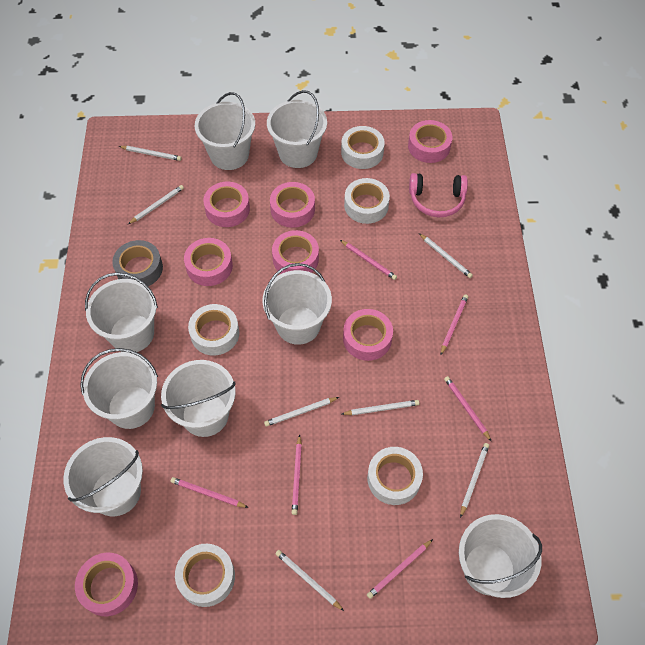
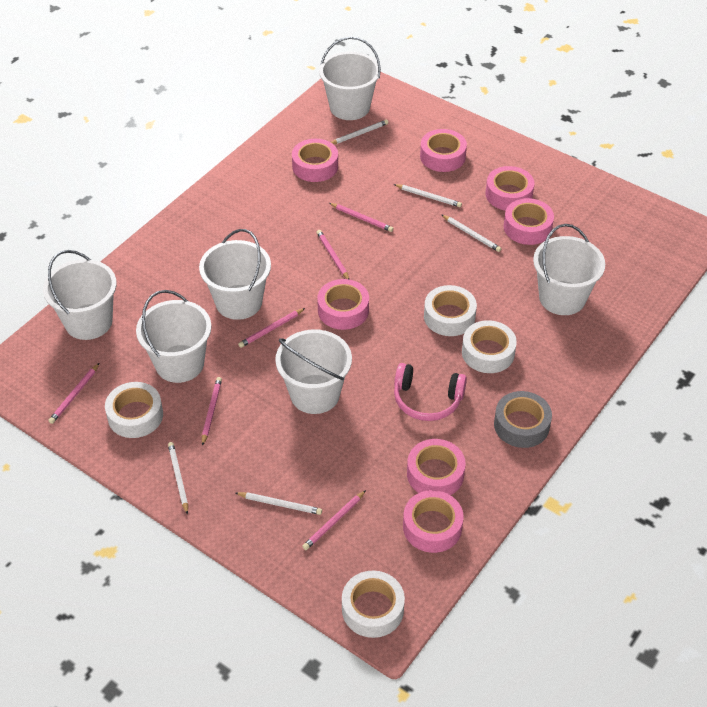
white bucket: 8 -> 6
white pencil: 7 -> 5
white tape: 5 -> 4

